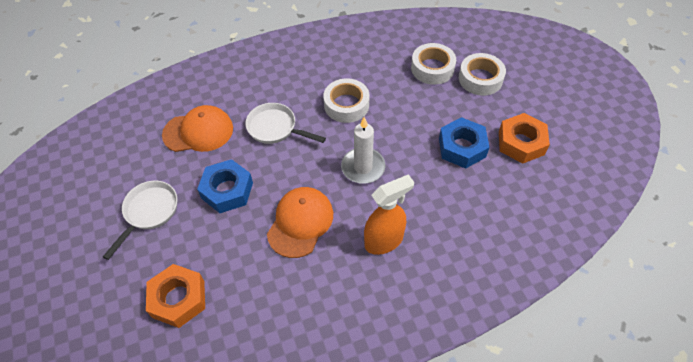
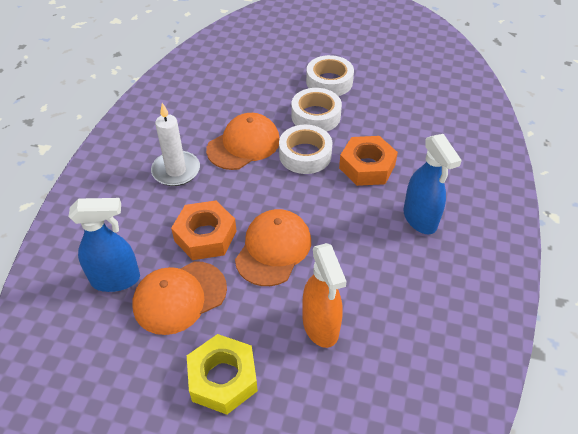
blue nut: 2 -> 0
blue spray bottle: 0 -> 2
orange cap: 2 -> 3
white pan: 2 -> 0
yellow nut: 0 -> 1

